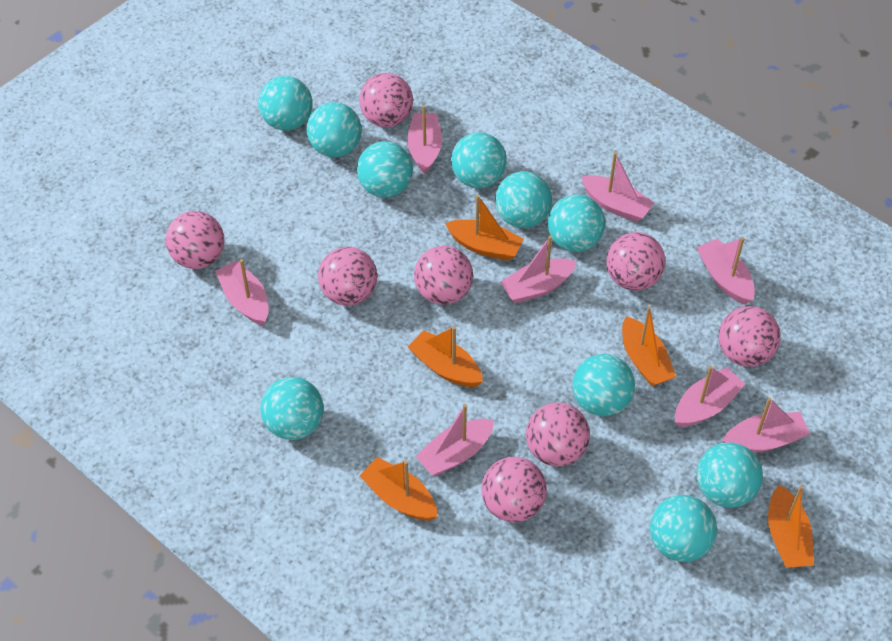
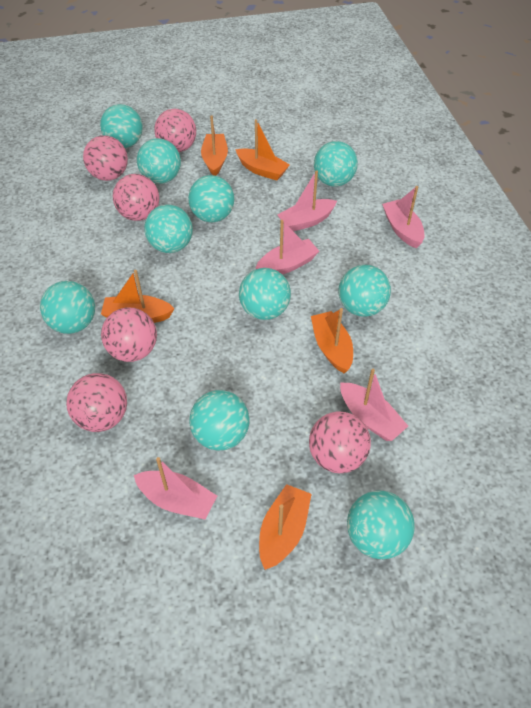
pink ball: 8 -> 6
pink boat: 8 -> 5

